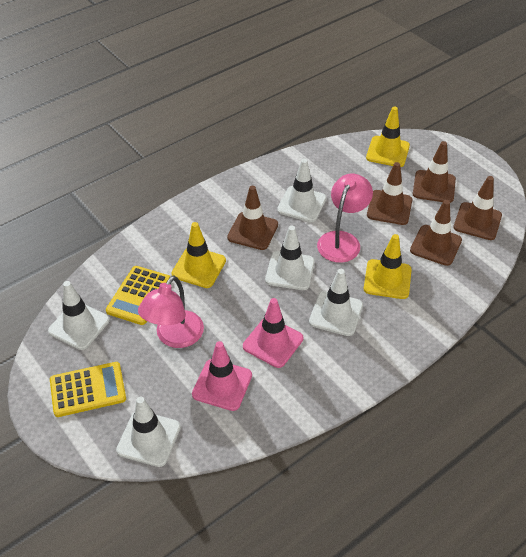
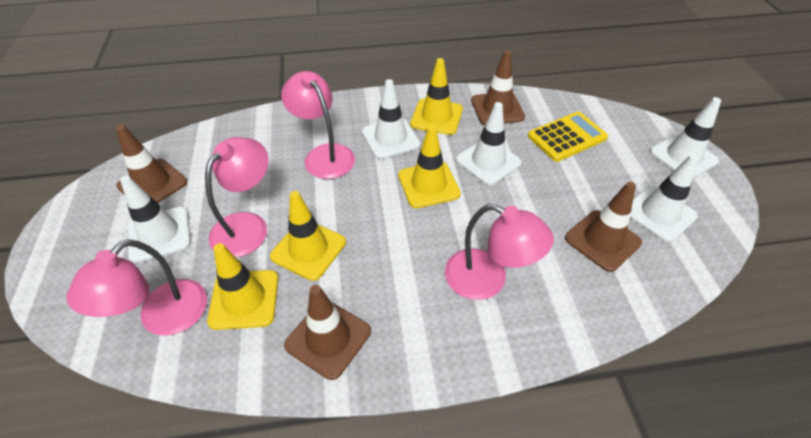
brown traffic cone: 5 -> 4
pink lamp: 2 -> 4
pink traffic cone: 2 -> 0
yellow calculator: 2 -> 1
yellow traffic cone: 3 -> 4

